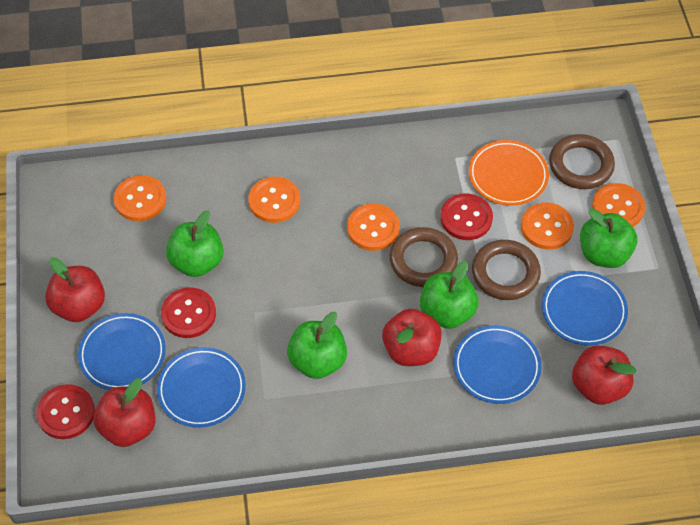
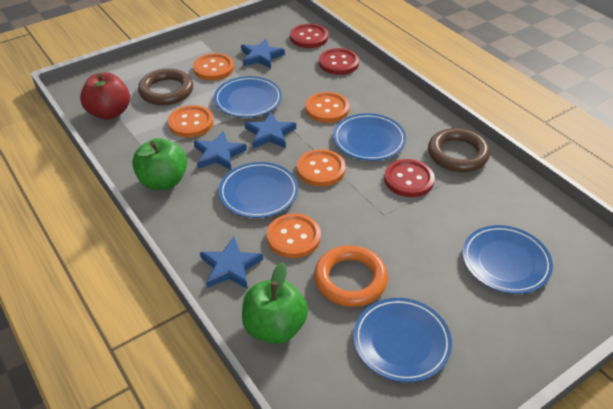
blue plate: 4 -> 5
blue star: 0 -> 4
brown ring: 3 -> 2
green apple: 4 -> 2
orange plate: 1 -> 0
orange ring: 0 -> 1
red apple: 4 -> 1

